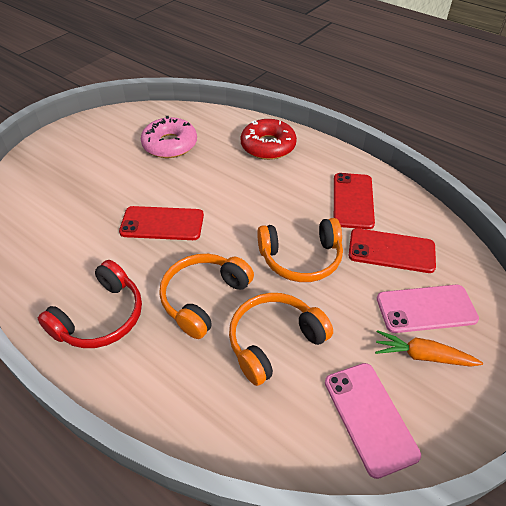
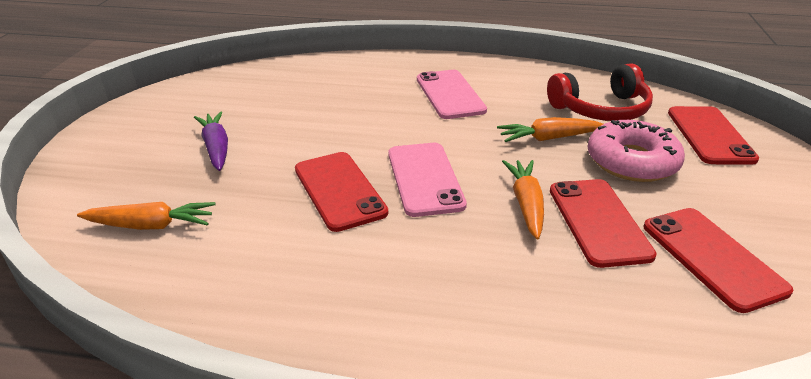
orange carrot: 1 -> 3
orange headphones: 3 -> 0
purple carrot: 0 -> 1
red donut: 1 -> 0
red phone: 3 -> 4

